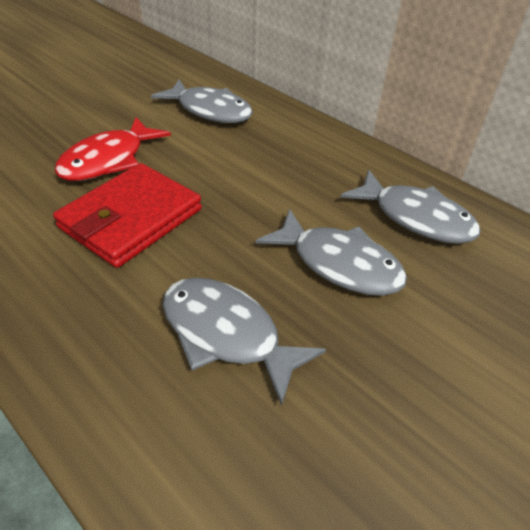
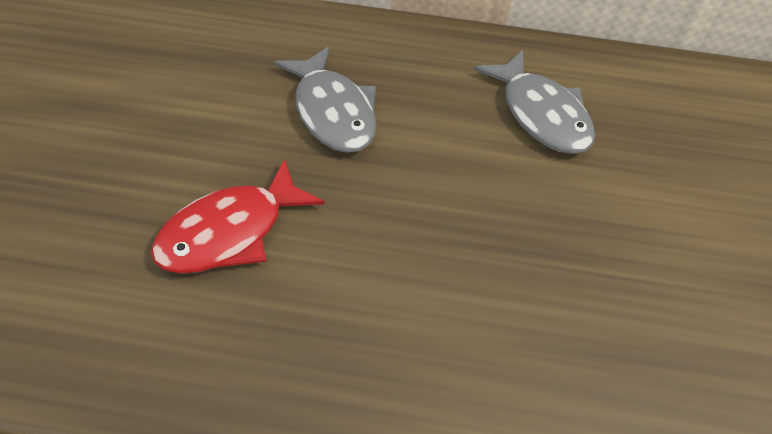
grey fish: 4 -> 2
red wallet: 1 -> 0

